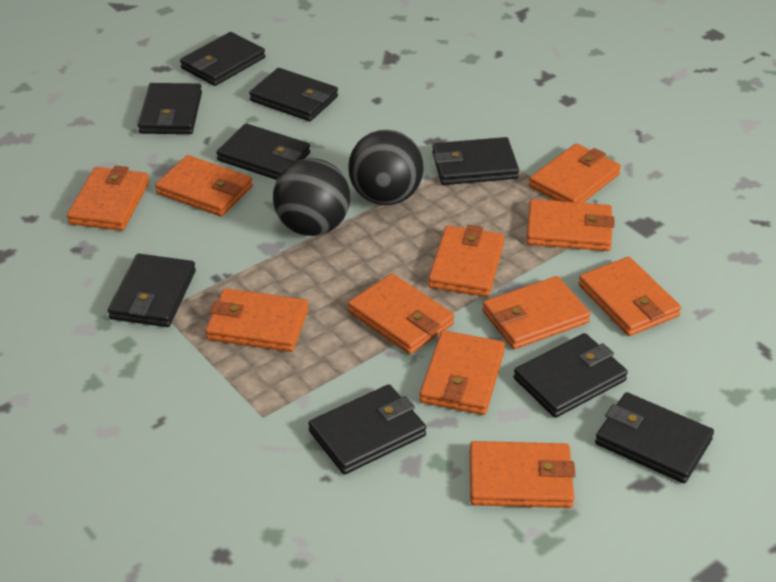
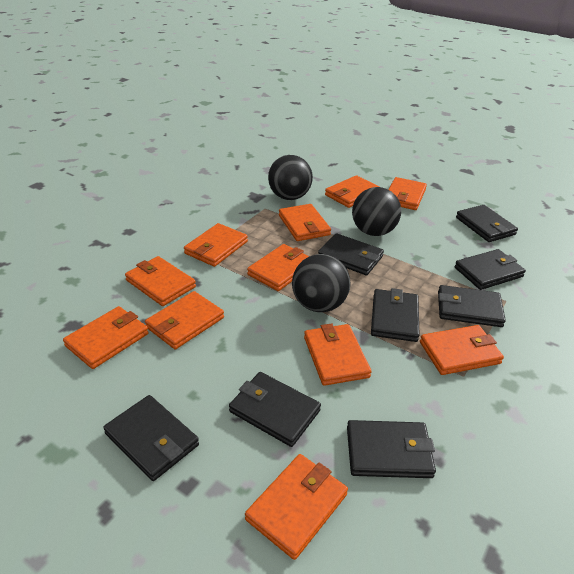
black ball: 2 -> 3
black wallet: 9 -> 8

